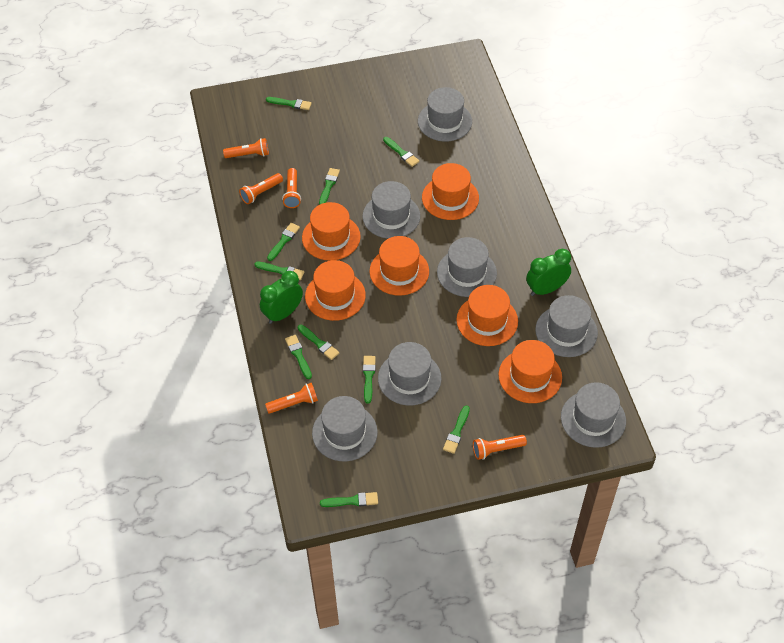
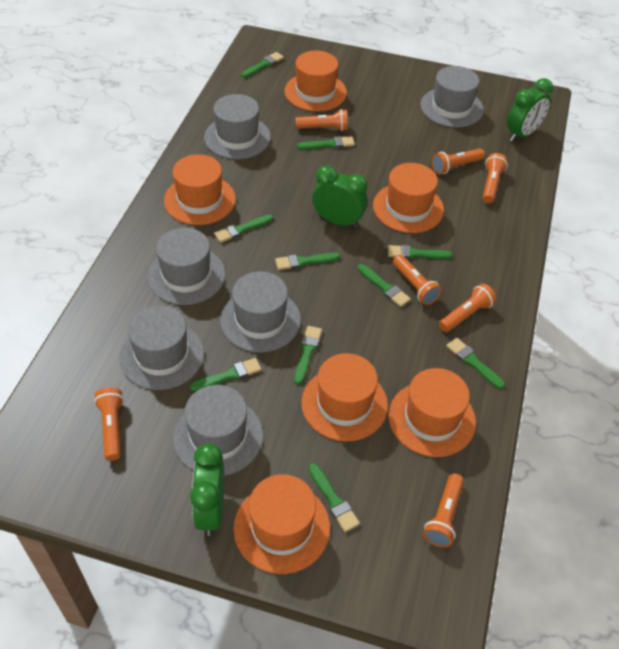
green clock: 2 -> 3
grey hat: 7 -> 6
orange flashlight: 5 -> 7

